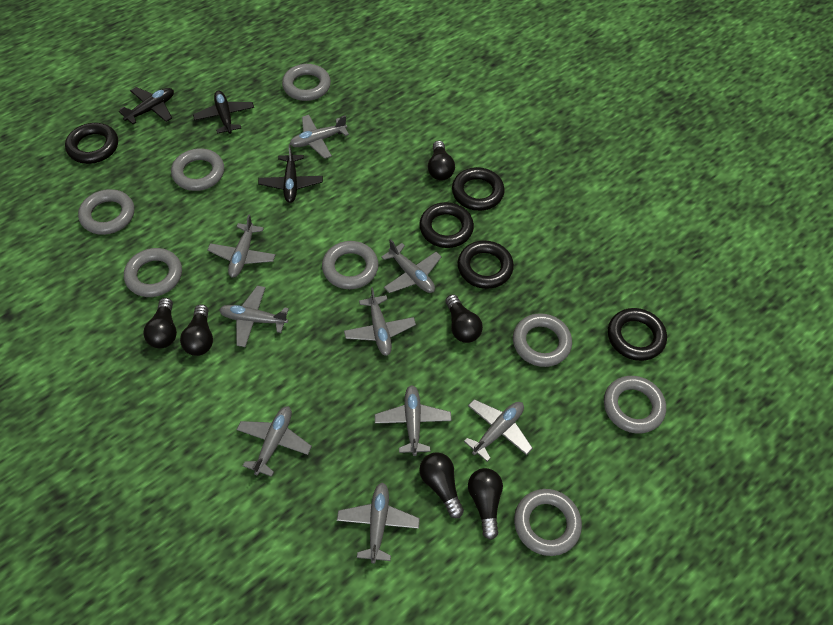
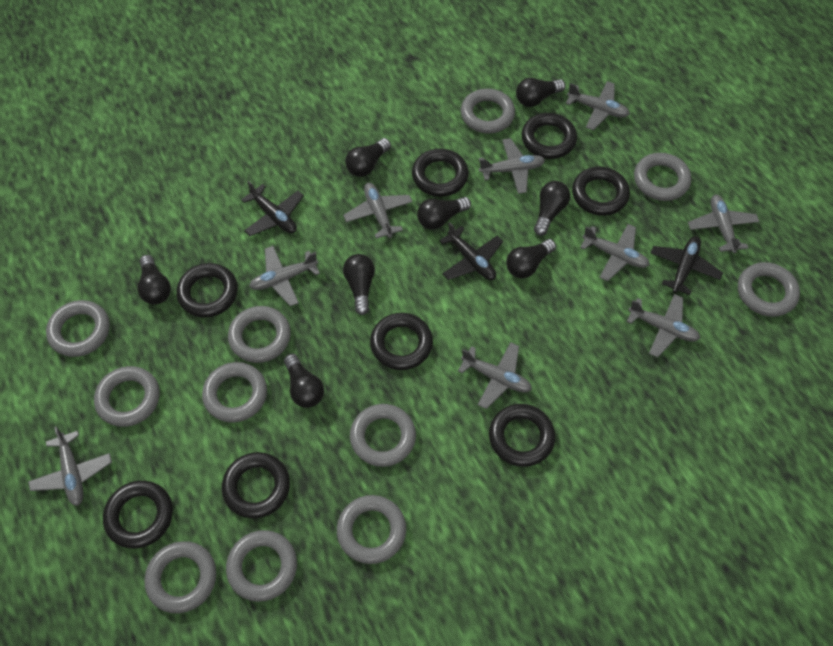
black light bulb: 6 -> 8
black ring: 5 -> 8
grey ring: 8 -> 11

